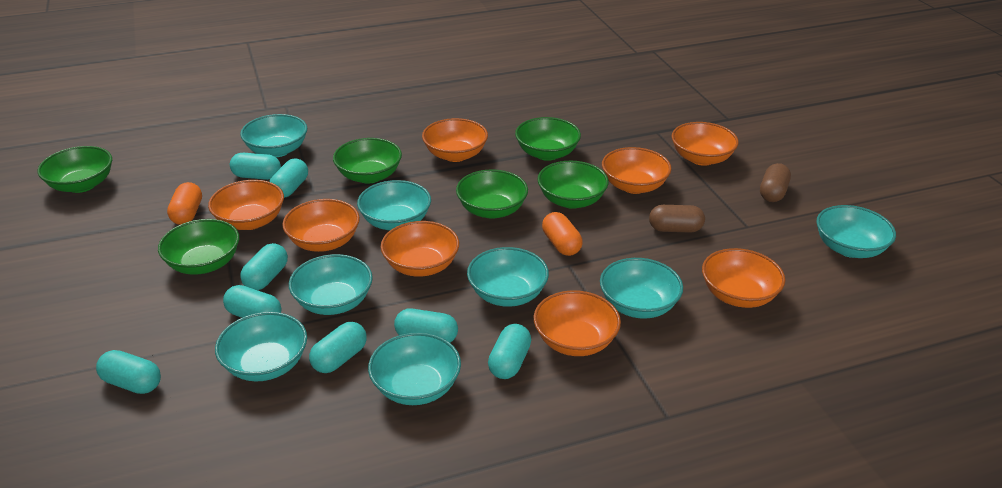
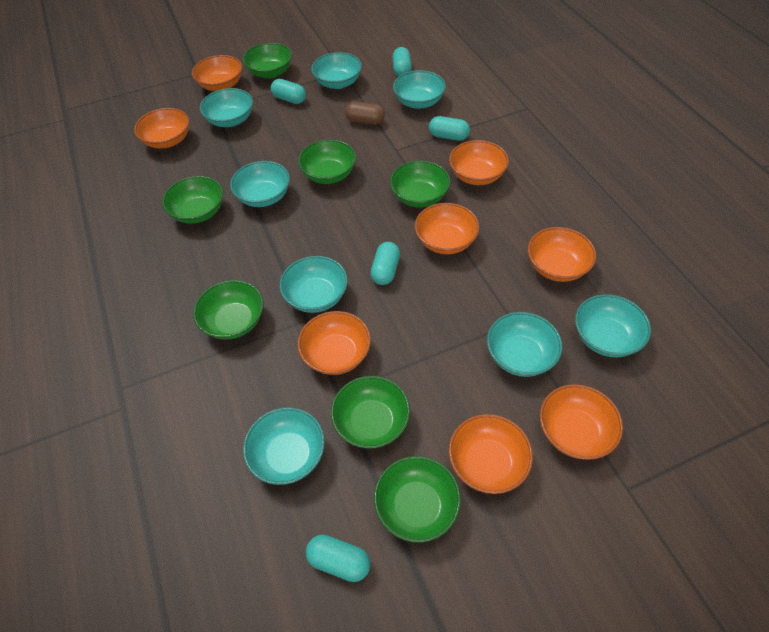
brown capsule: 2 -> 1
green bowl: 6 -> 7
orange capsule: 2 -> 0
turquoise capsule: 8 -> 5

